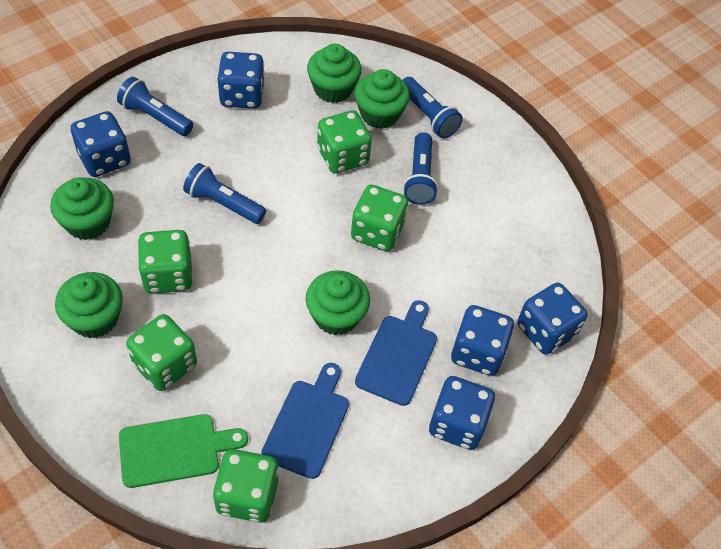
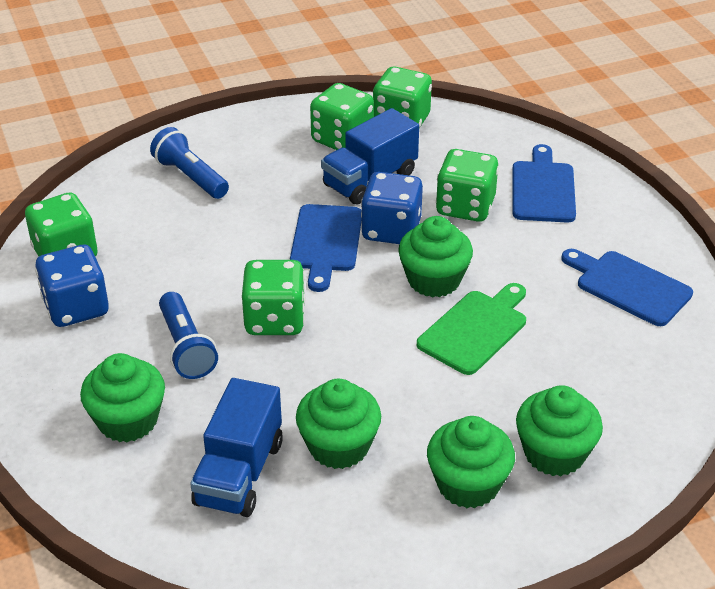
blue cutting board: 2 -> 3
blue dice: 5 -> 2
blue flashlight: 4 -> 2
blue truck: 0 -> 2

